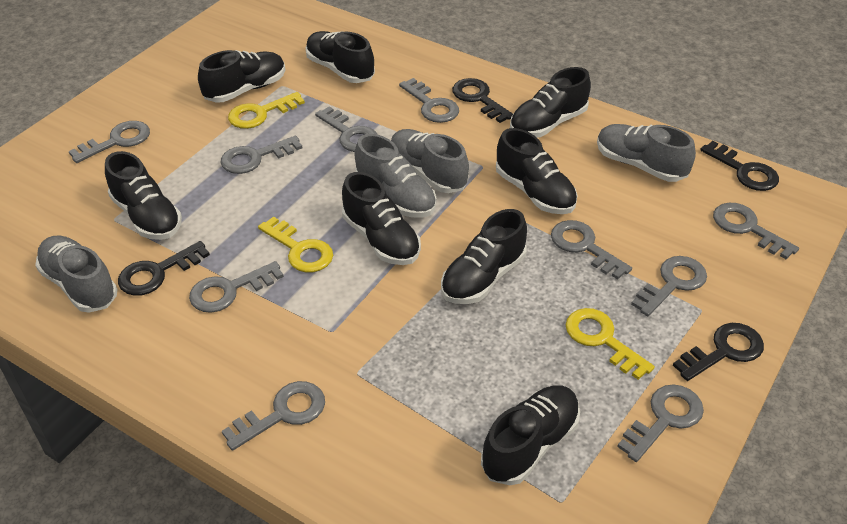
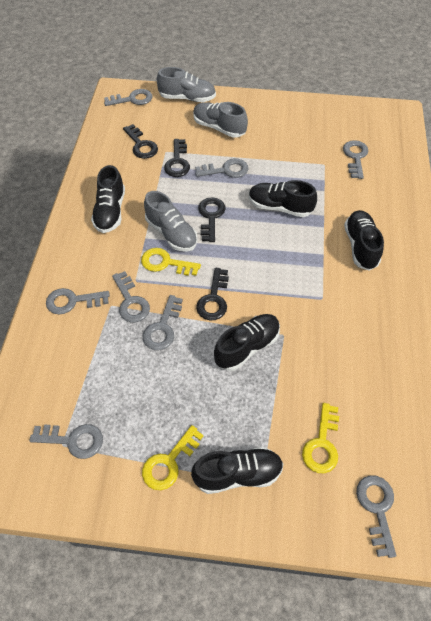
black shoe: 8 -> 5
grey key: 10 -> 8
grey shoe: 4 -> 3

